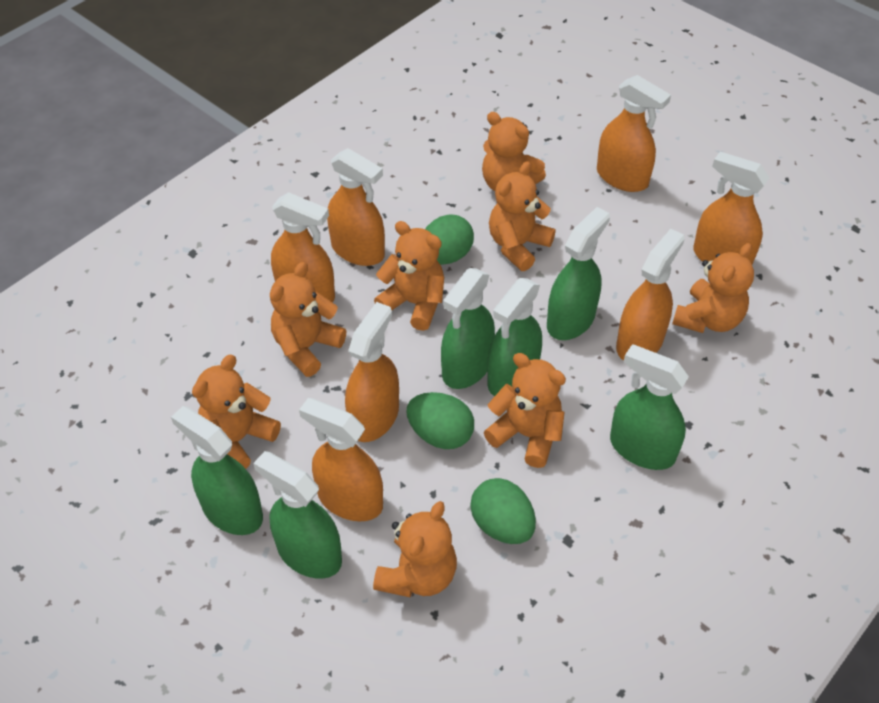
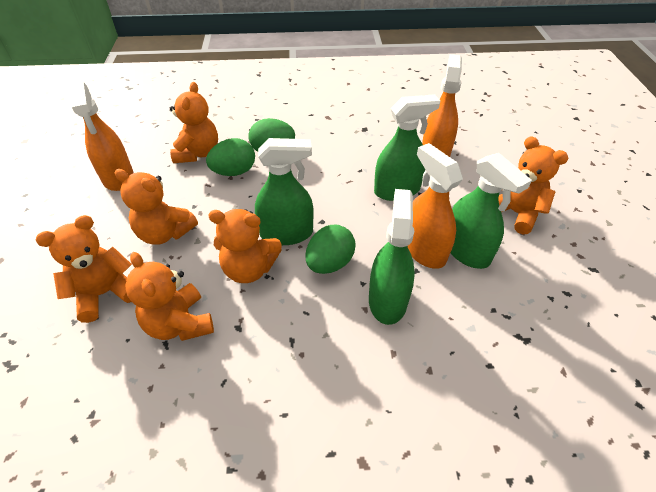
green spray bottle: 6 -> 4
orange spray bottle: 7 -> 3
orange teddy bear: 8 -> 6

